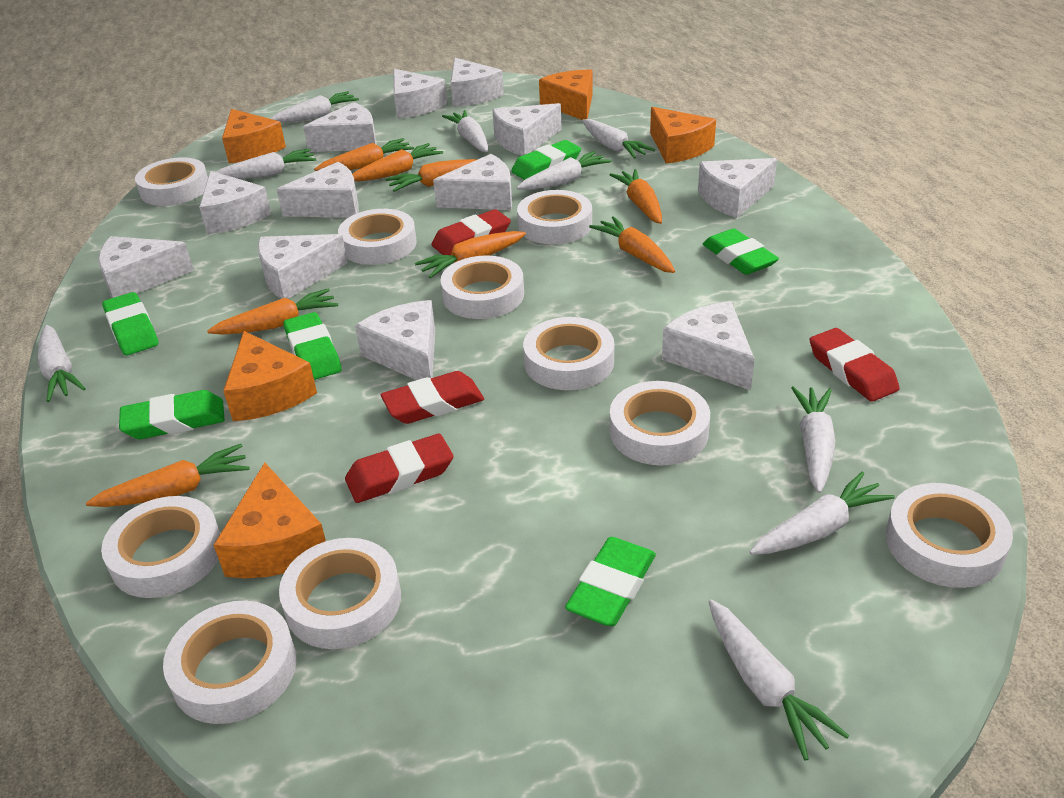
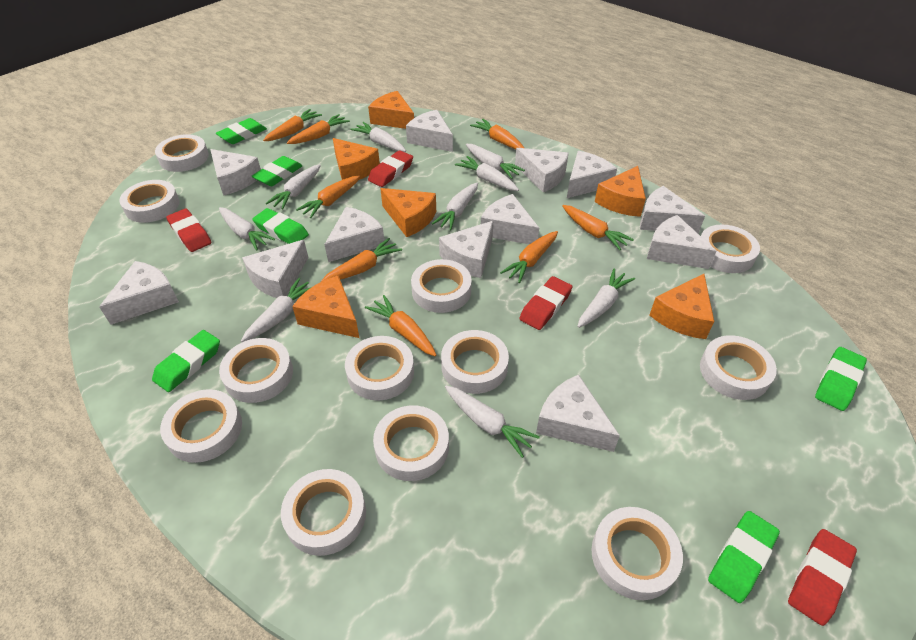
orange cheese: 5 -> 6
white tape: 10 -> 12

